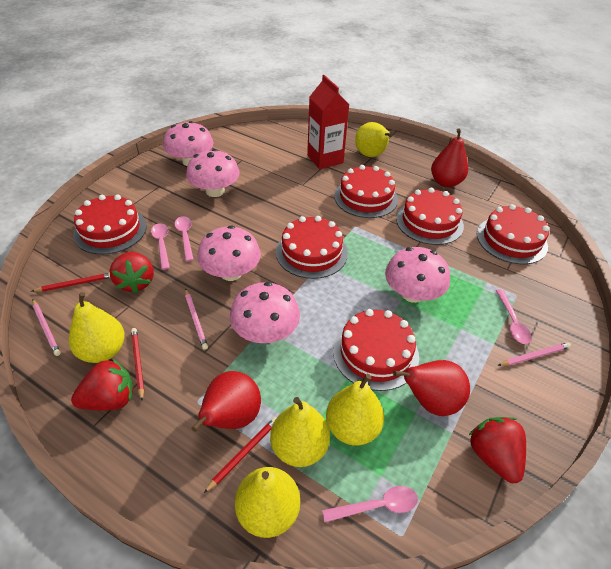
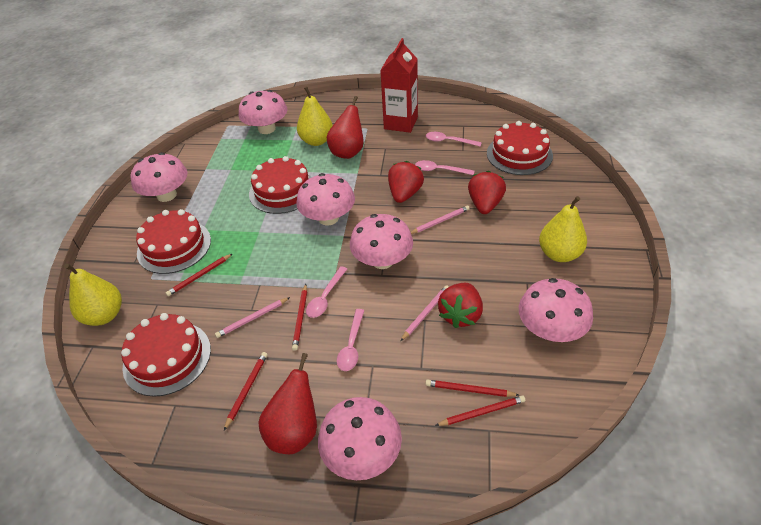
pink mushroom: 5 -> 6
red cake: 6 -> 4
red pear: 3 -> 2
red pencil: 3 -> 5
yellow pear: 5 -> 3

